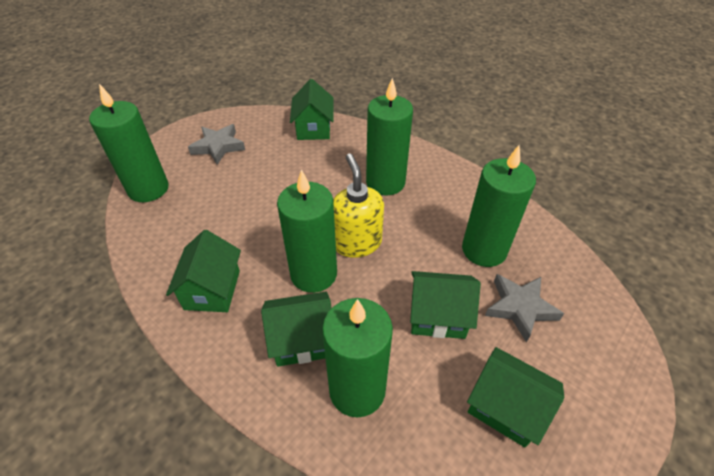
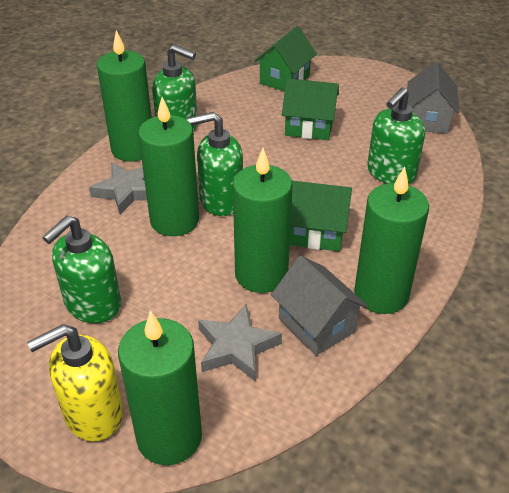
green house: 5 -> 3
green soap dispenser: 0 -> 4
grey house: 0 -> 2

